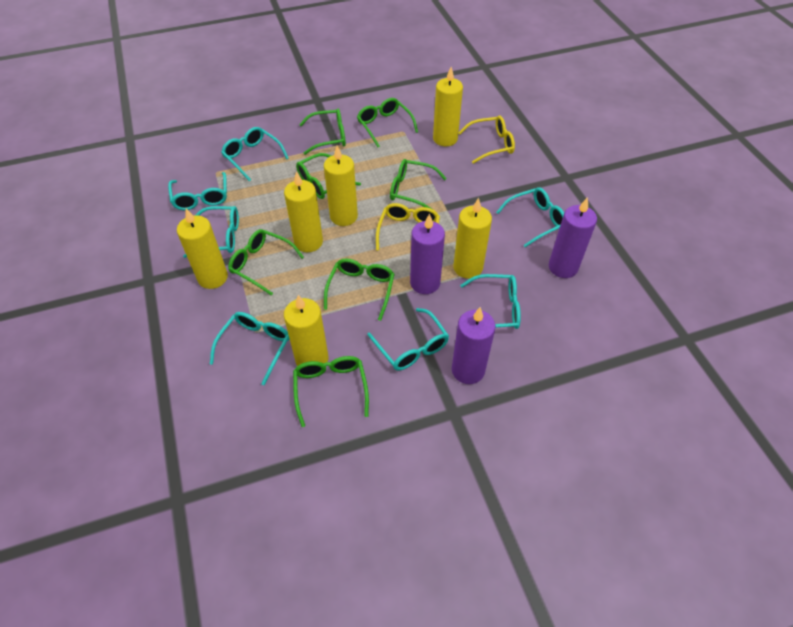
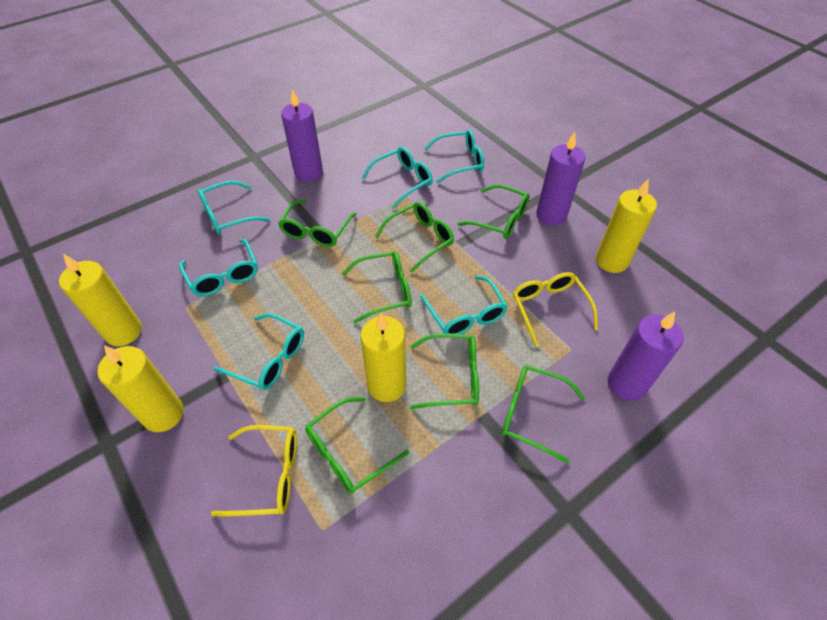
turquoise glasses: 7 -> 6
yellow candle: 6 -> 4

